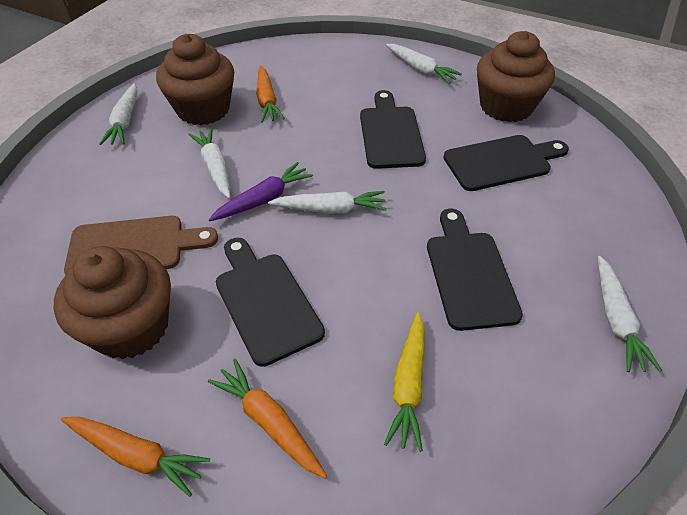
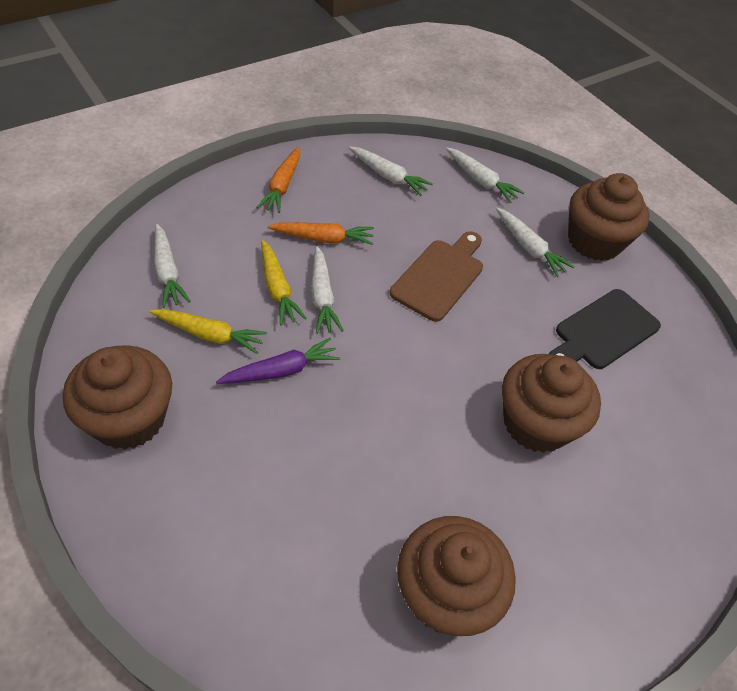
black cutting board: 4 -> 1
brown cupcake: 3 -> 4
orange carrot: 3 -> 2
yellow carrot: 1 -> 2

